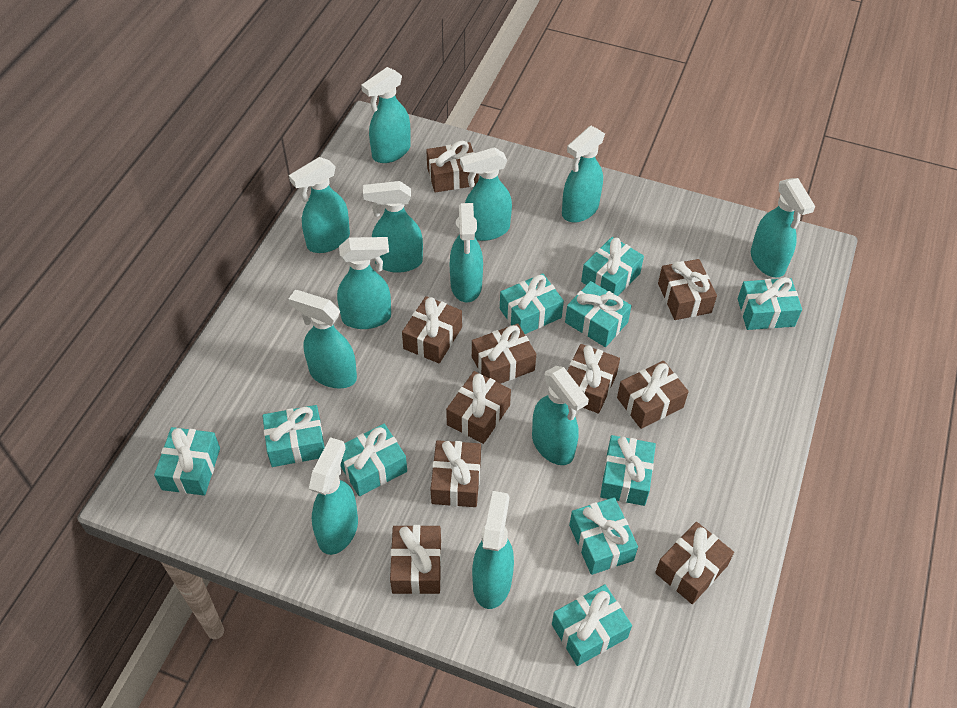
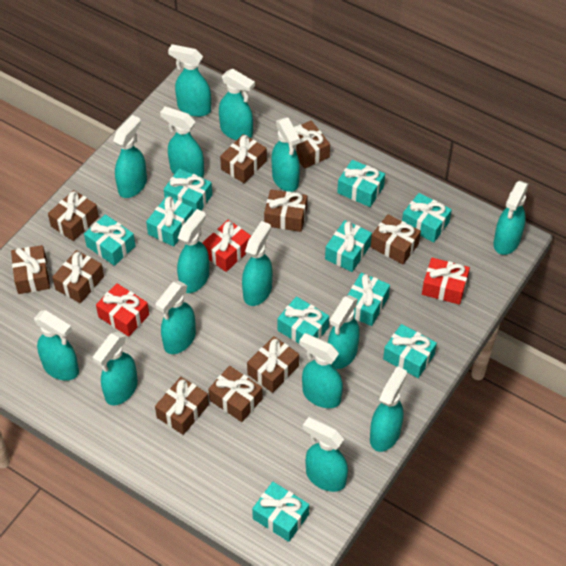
red gift: 0 -> 3
turquoise spray bottle: 12 -> 15

